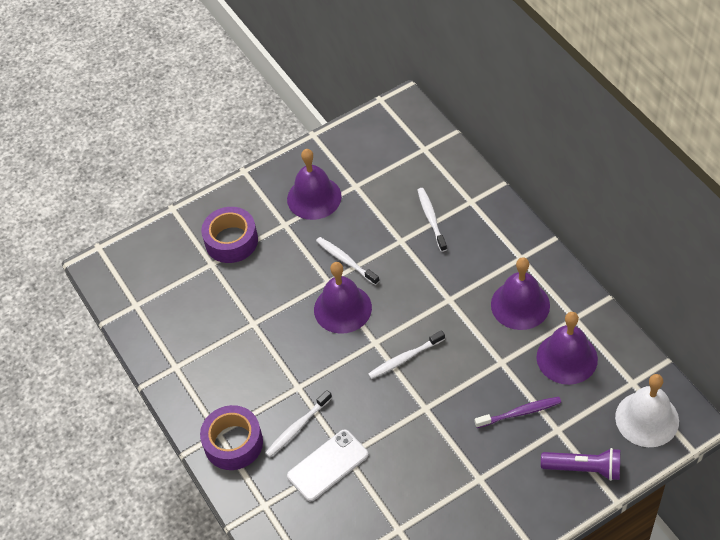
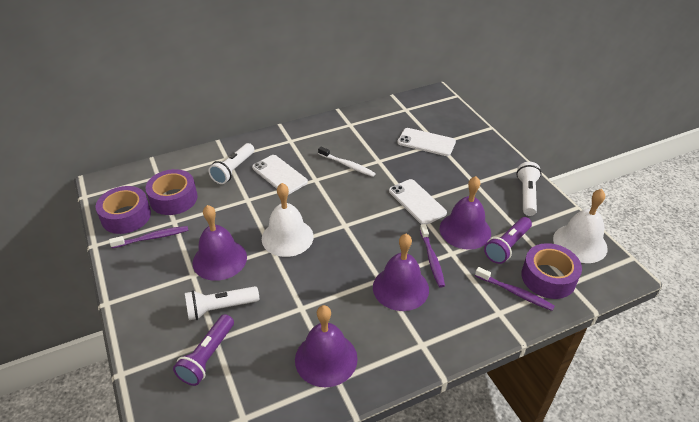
purple flashlight: 1 -> 2
purple tape: 2 -> 3
purple toothbrush: 1 -> 3
white bell: 1 -> 2
white flashlight: 0 -> 3
white phone: 1 -> 3
white toothbrush: 4 -> 1

